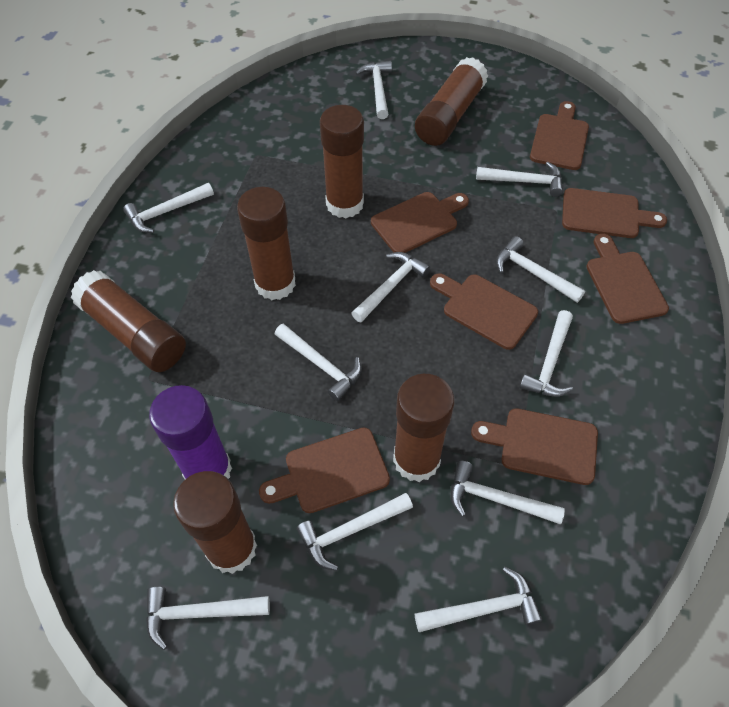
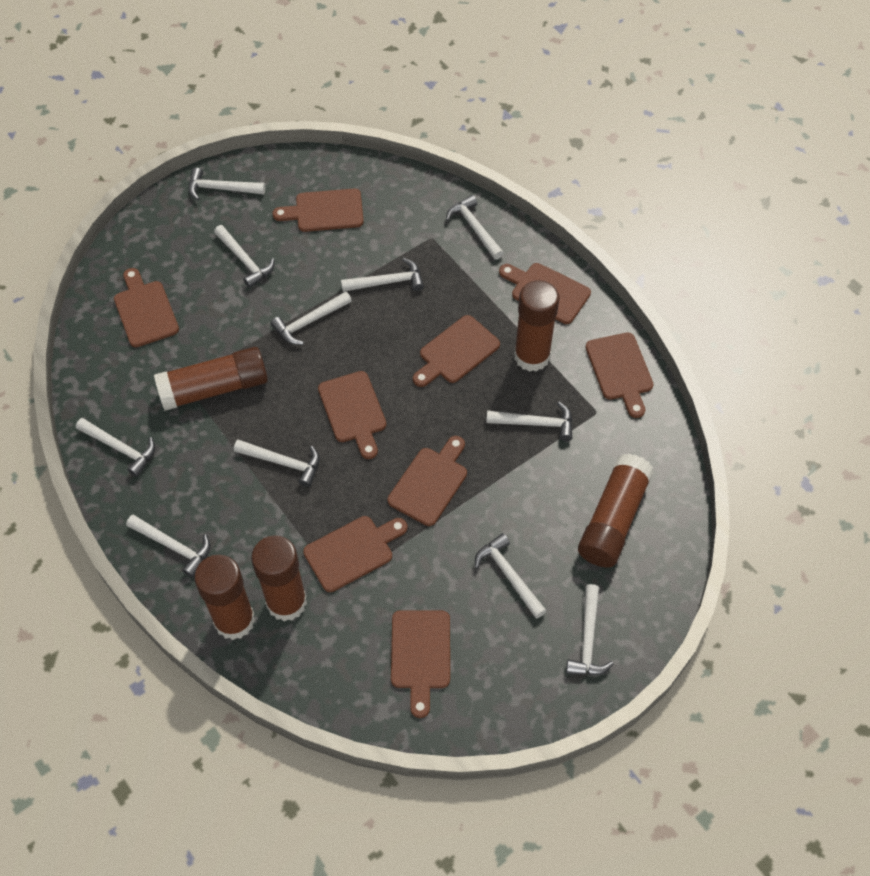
brown cutting board: 7 -> 9
brown glue stick: 6 -> 5
purple glue stick: 1 -> 0

